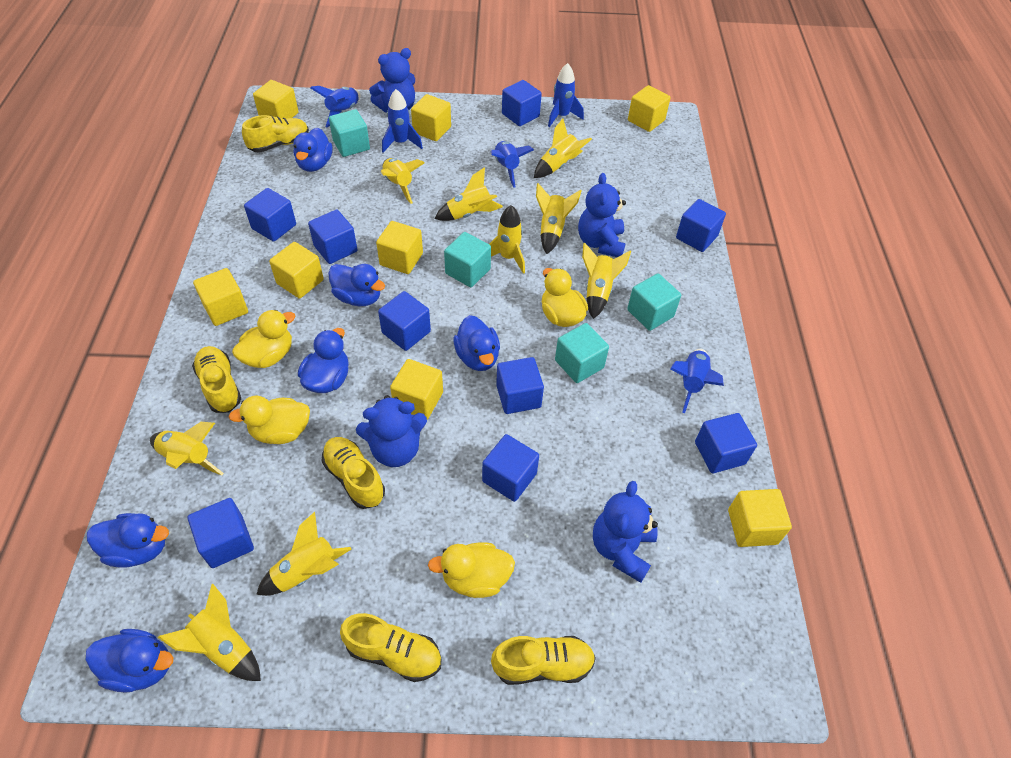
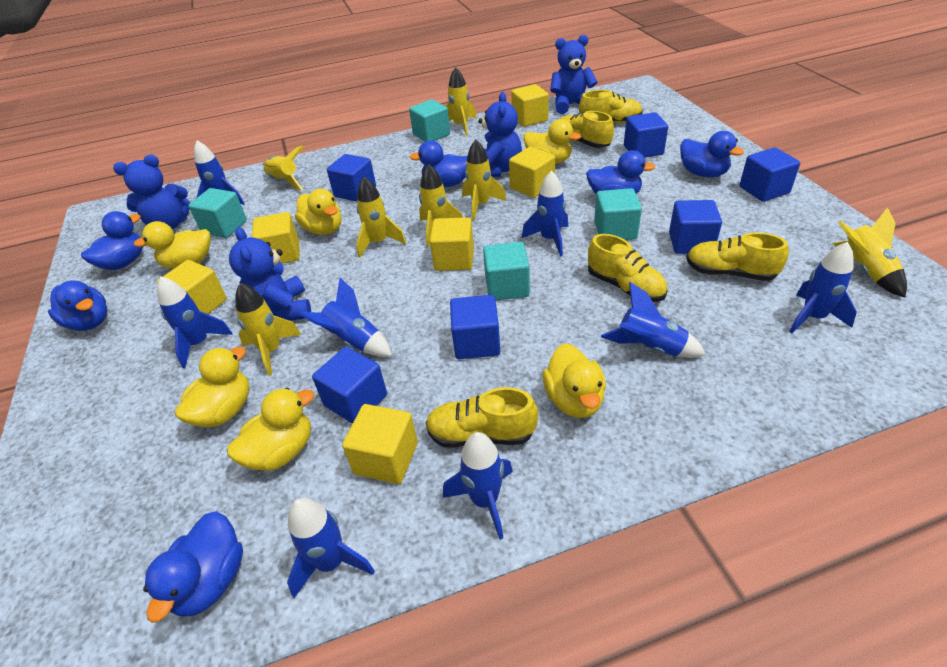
blue cube: 9 -> 6
blue rocket: 5 -> 8
yellow cube: 8 -> 6
yellow duck: 4 -> 6
yellow rocket: 9 -> 7

